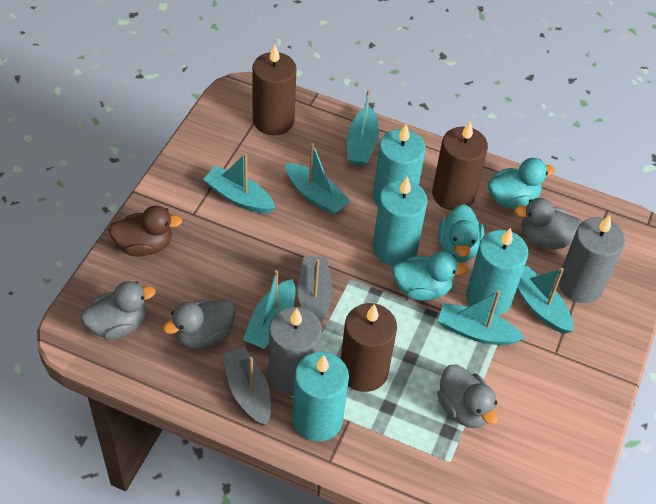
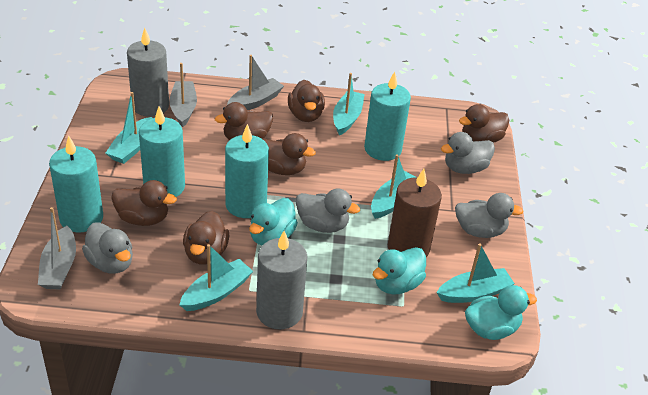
brown candle: 3 -> 1
brown duck: 1 -> 6
grey boat: 2 -> 3
turquoise boat: 6 -> 5

